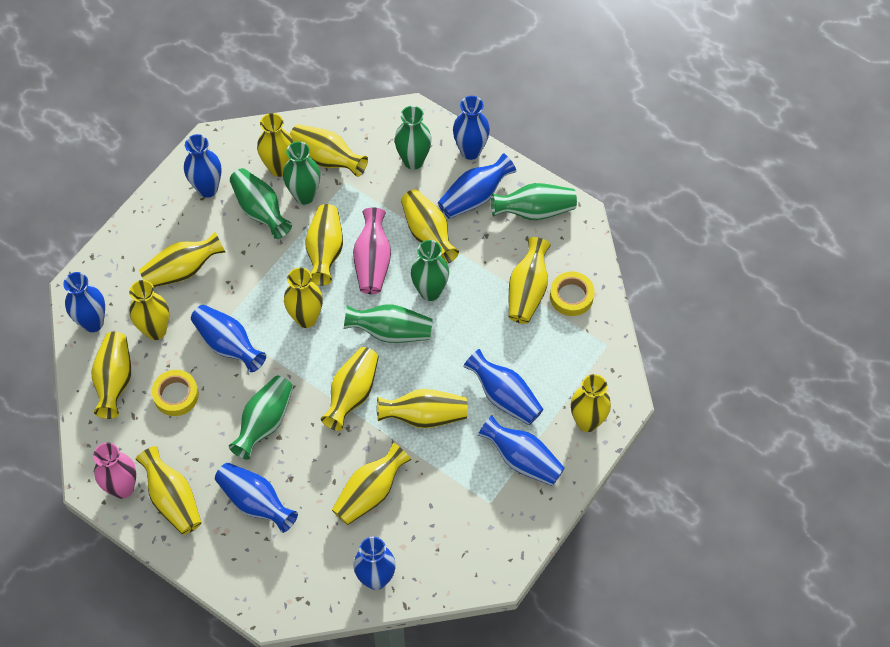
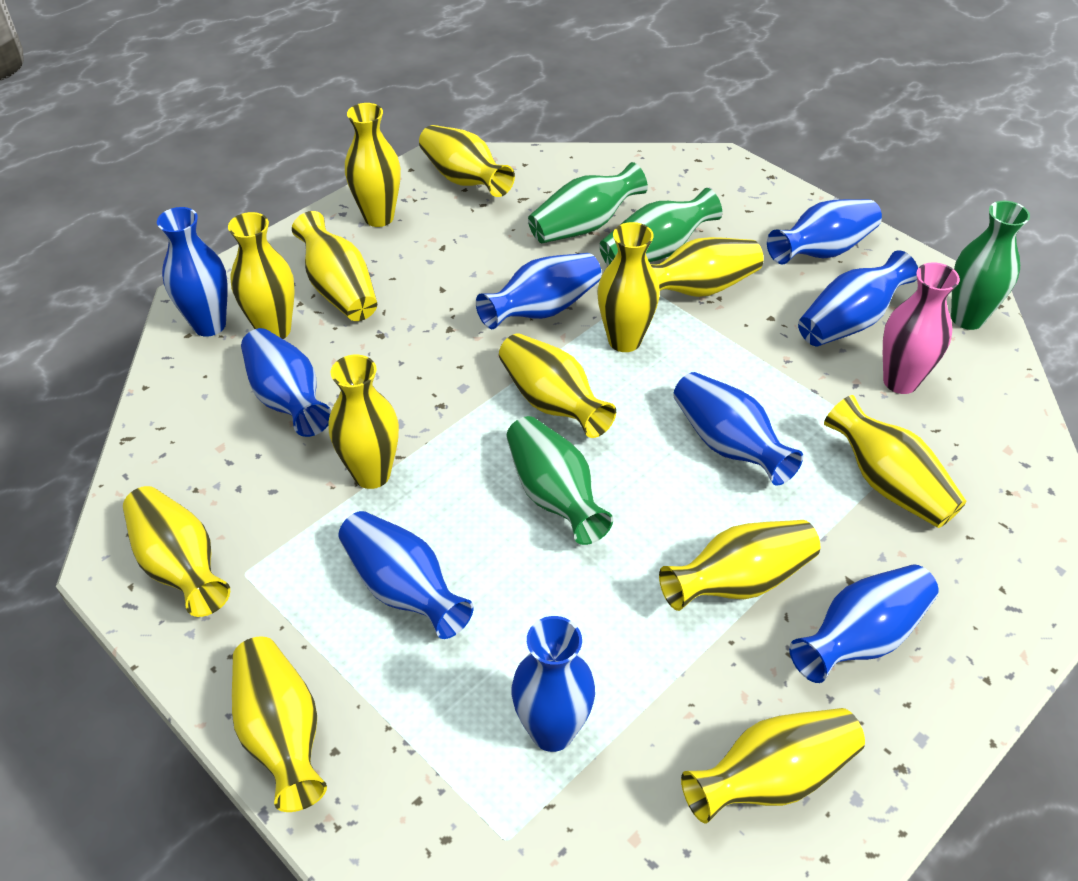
green vase: 7 -> 4
pink vase: 2 -> 1
yellow tape: 2 -> 0
yellow vase: 14 -> 13

